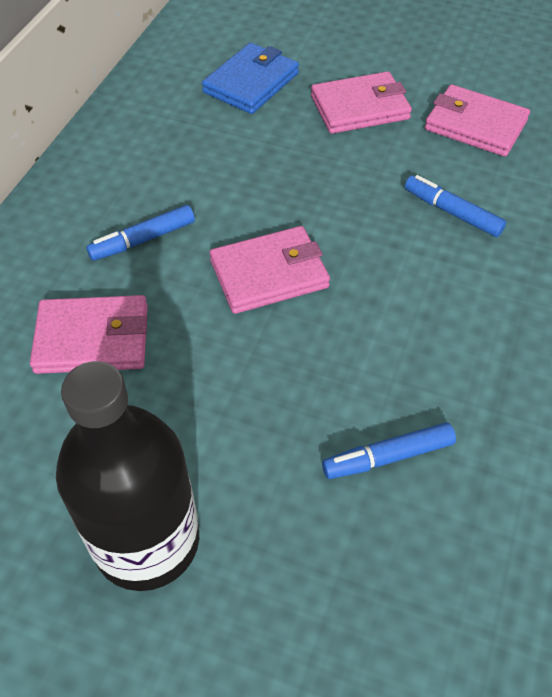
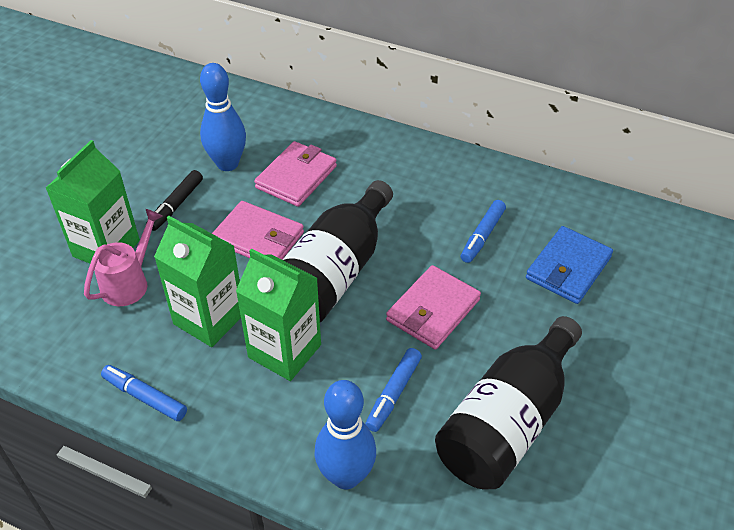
black bottle: 1 -> 2
black marker: 0 -> 1
blue bowling pin: 0 -> 2
green carton: 0 -> 3
pink wallet: 4 -> 3
pink watering can: 0 -> 1

